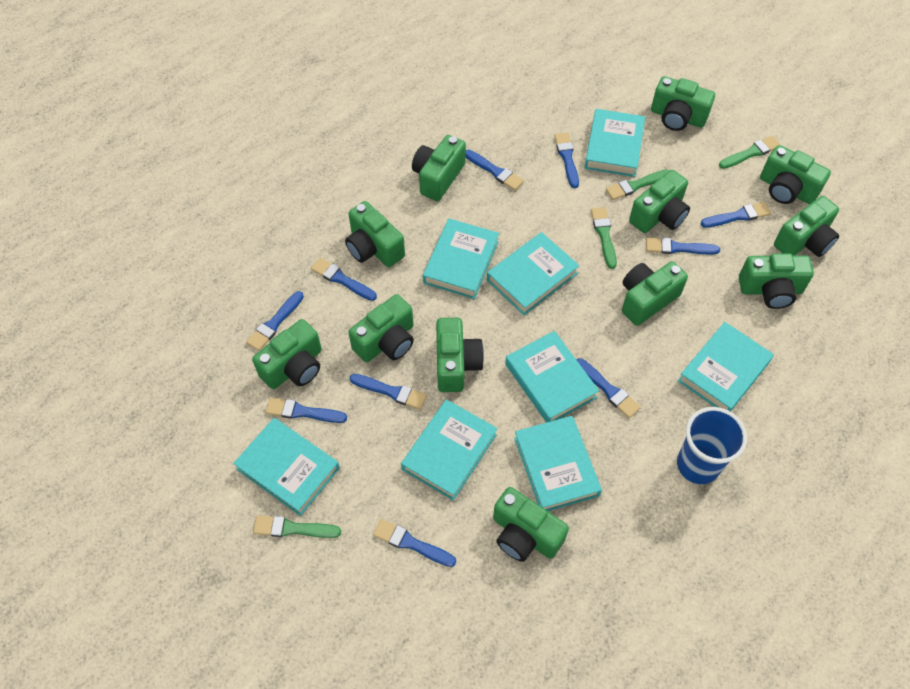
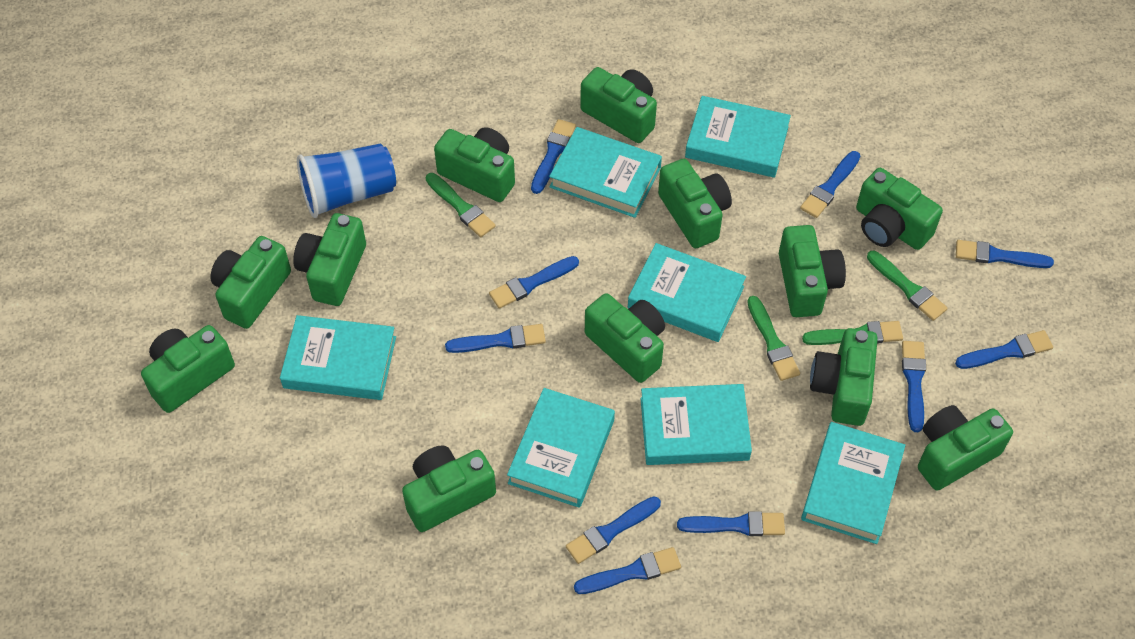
turquoise book: 8 -> 7

